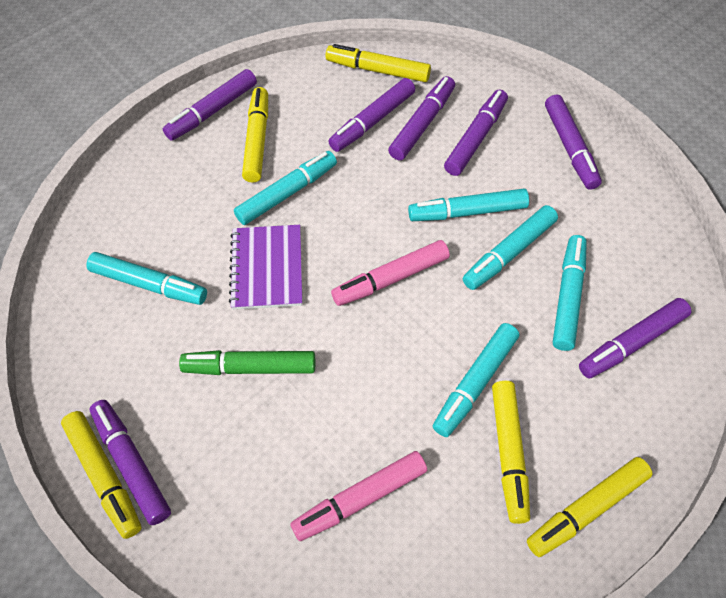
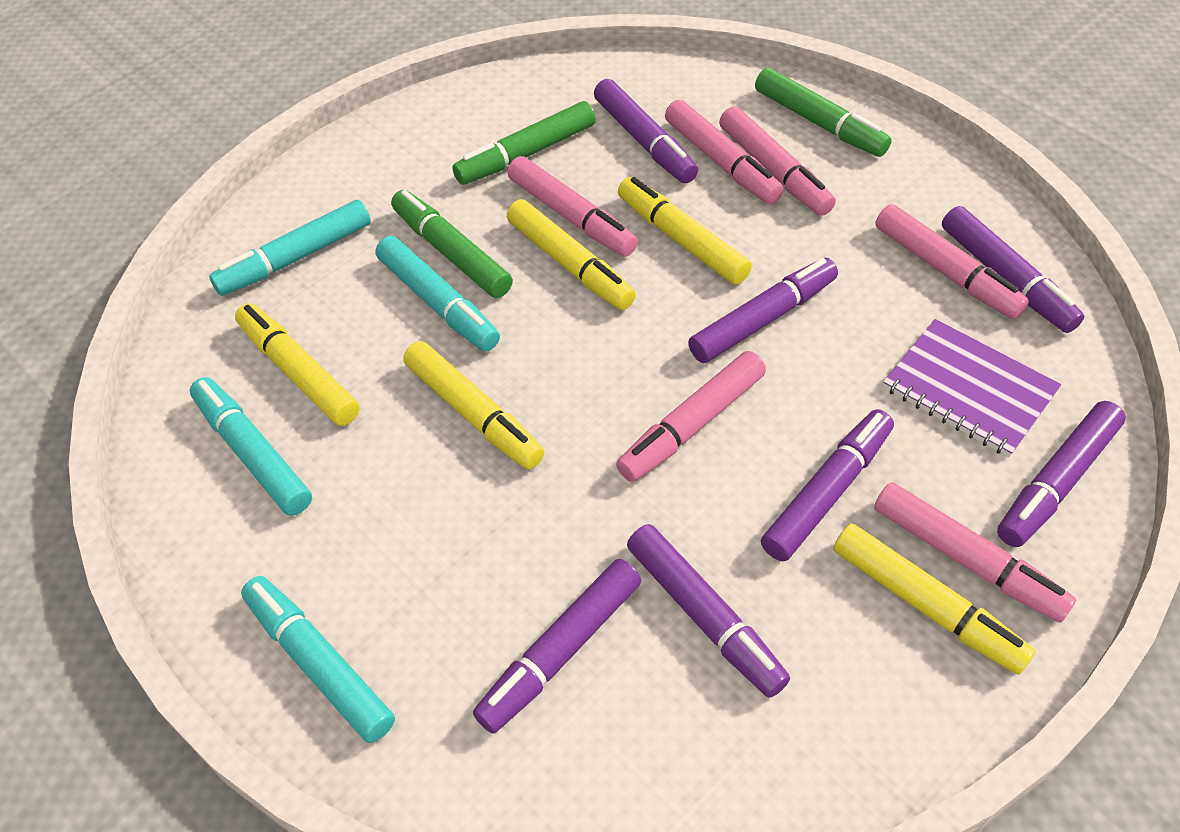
green marker: 1 -> 3
pink marker: 2 -> 6
turquoise marker: 6 -> 4

